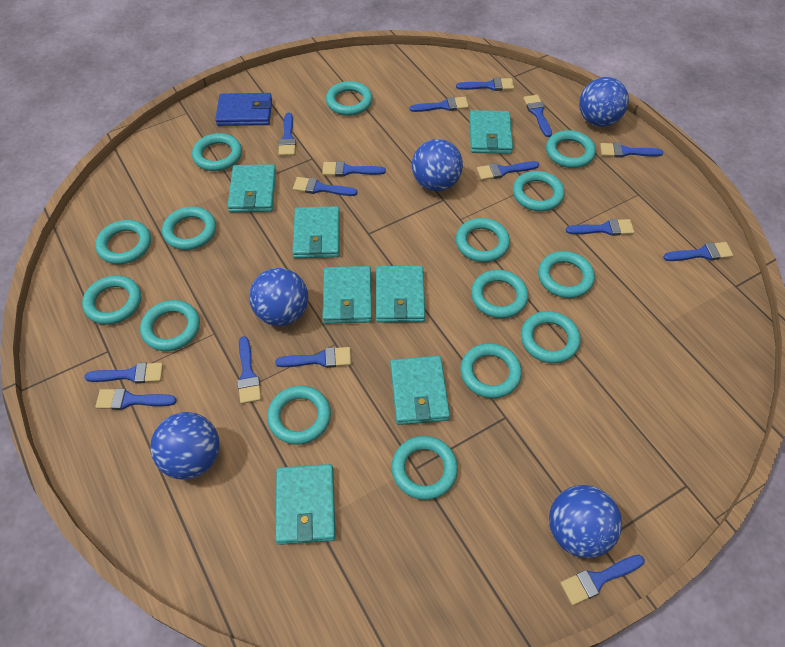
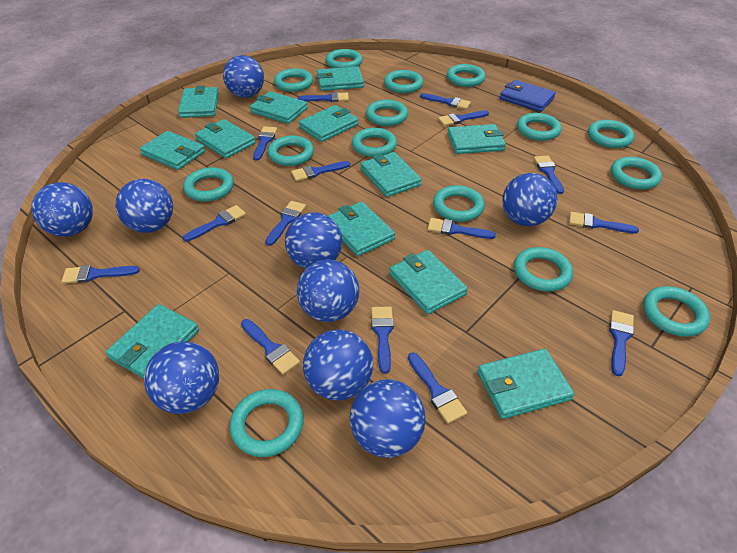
blue ball: 5 -> 9
turquoise wallet: 7 -> 12

